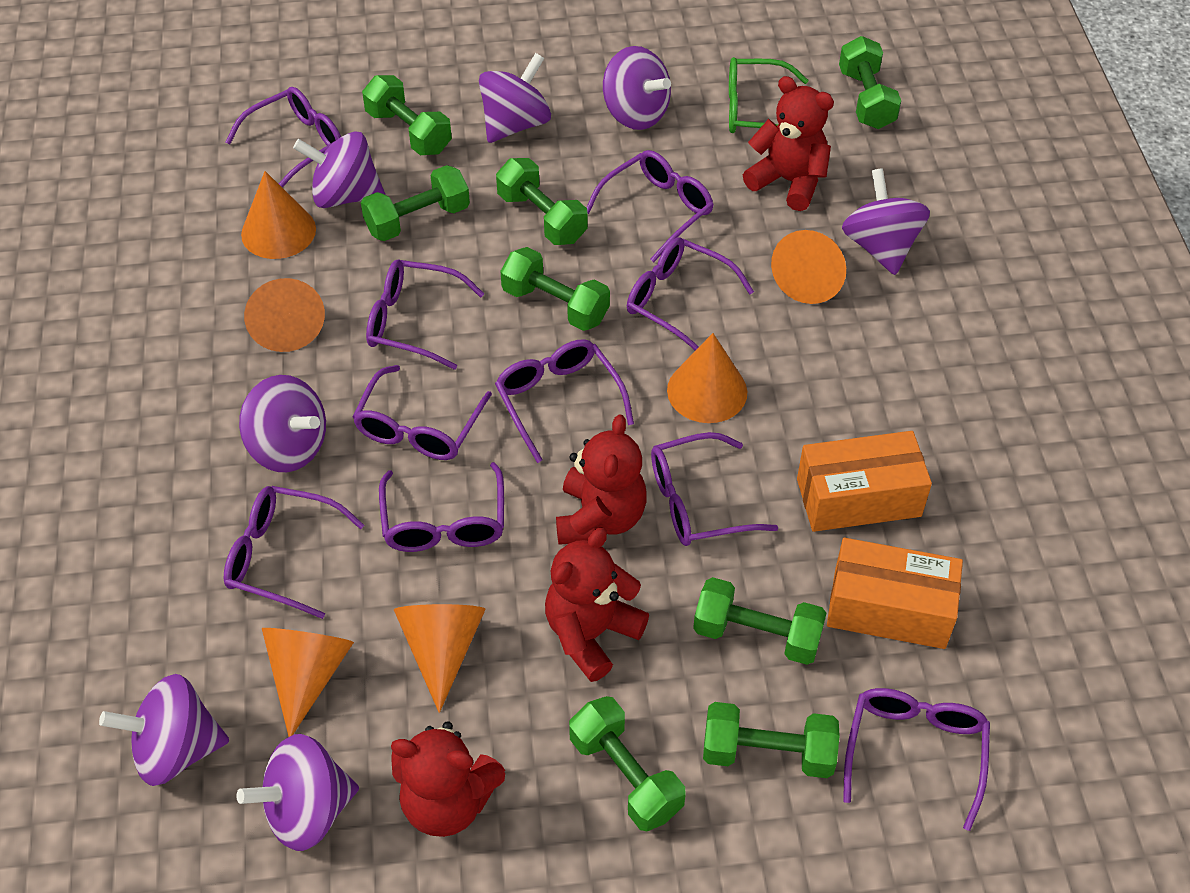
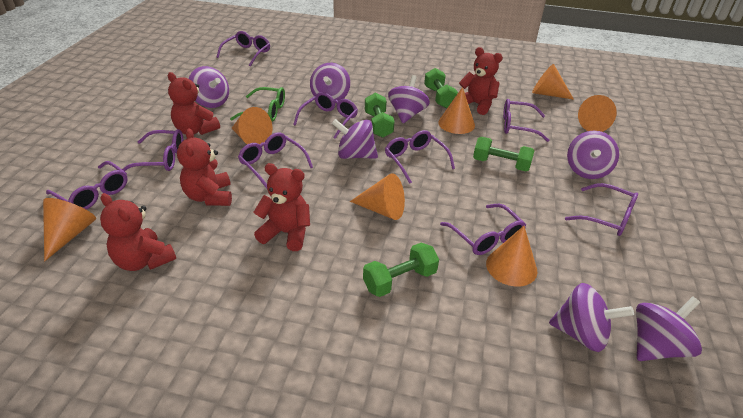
green dumbbell: 8 -> 4
orange box: 2 -> 0
orange cone: 6 -> 7
purple glasses: 10 -> 9
red teddy bear: 4 -> 5

